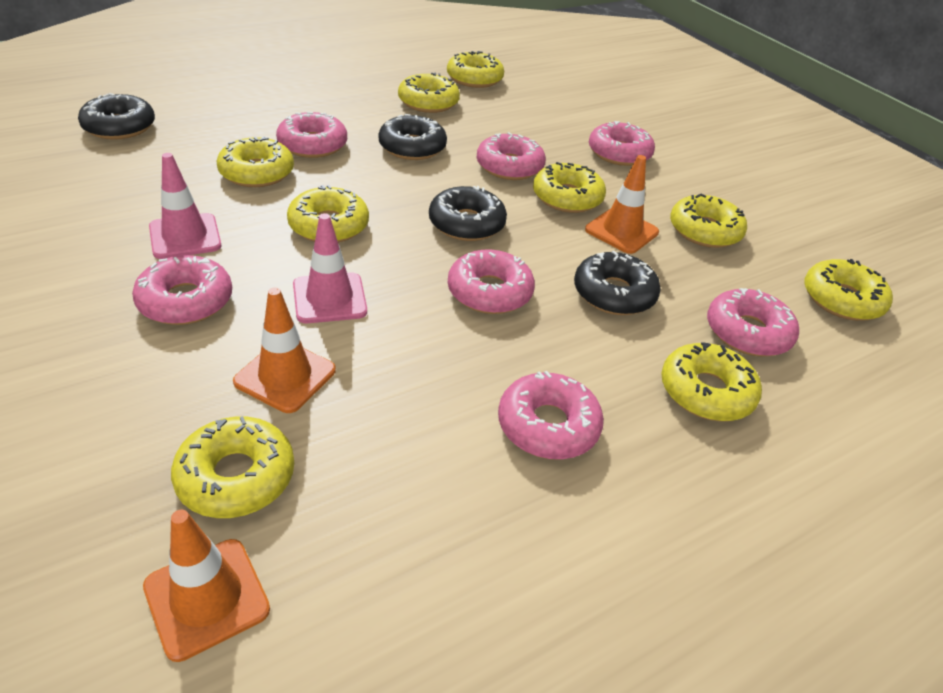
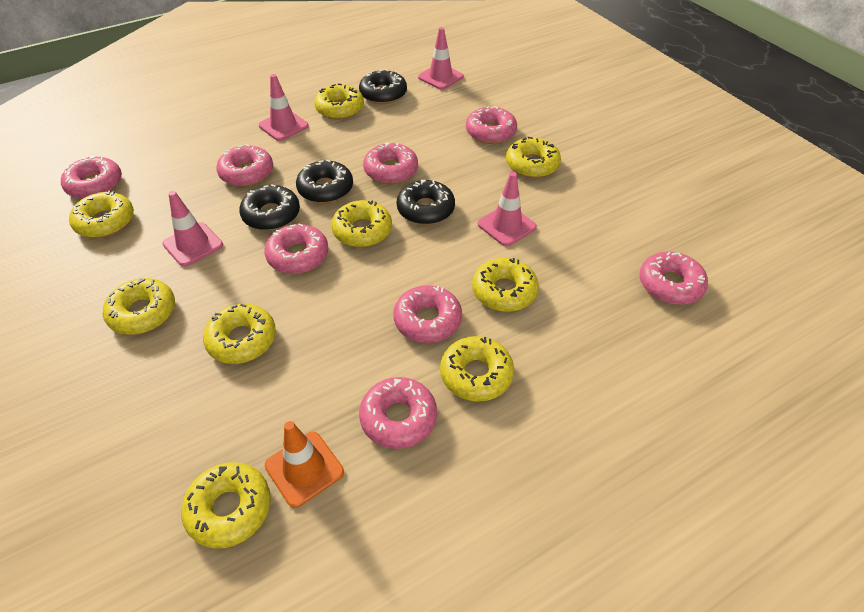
orange traffic cone: 3 -> 1
pink donut: 7 -> 8
pink traffic cone: 2 -> 4

